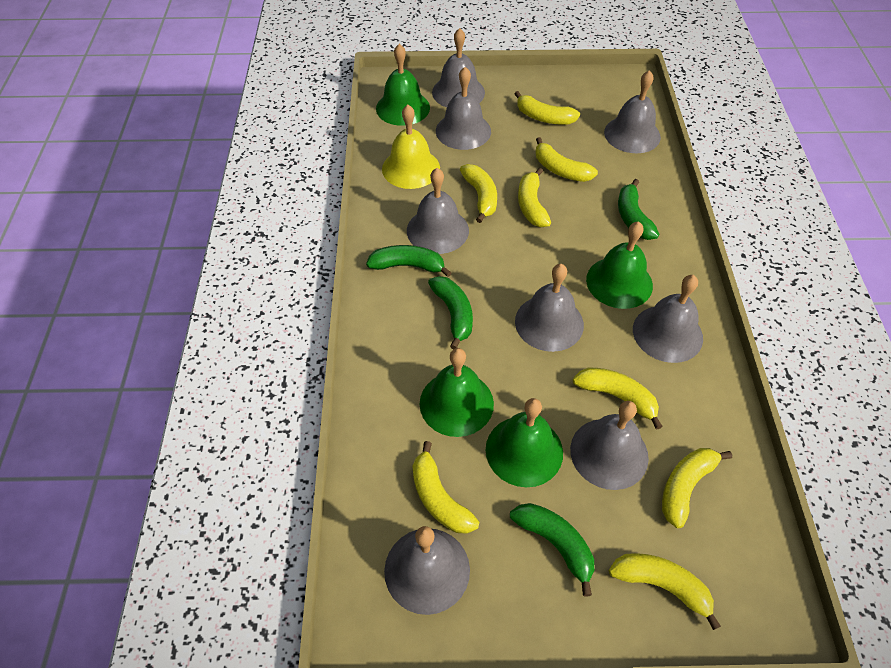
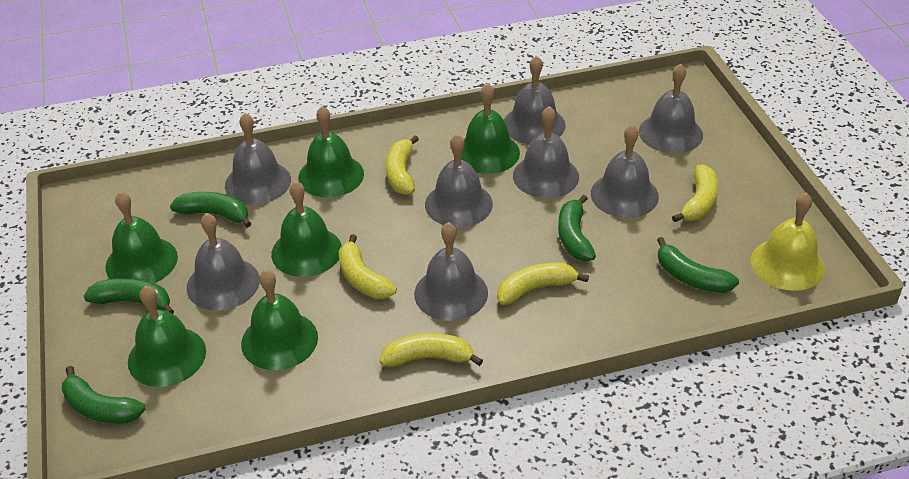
green banana: 4 -> 5
green bell: 4 -> 6
yellow banana: 8 -> 5

